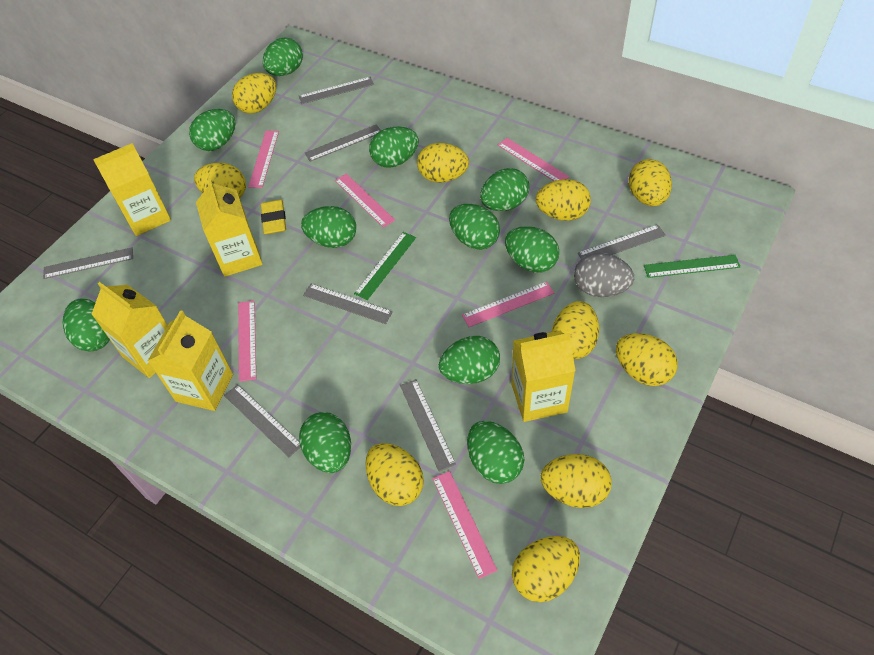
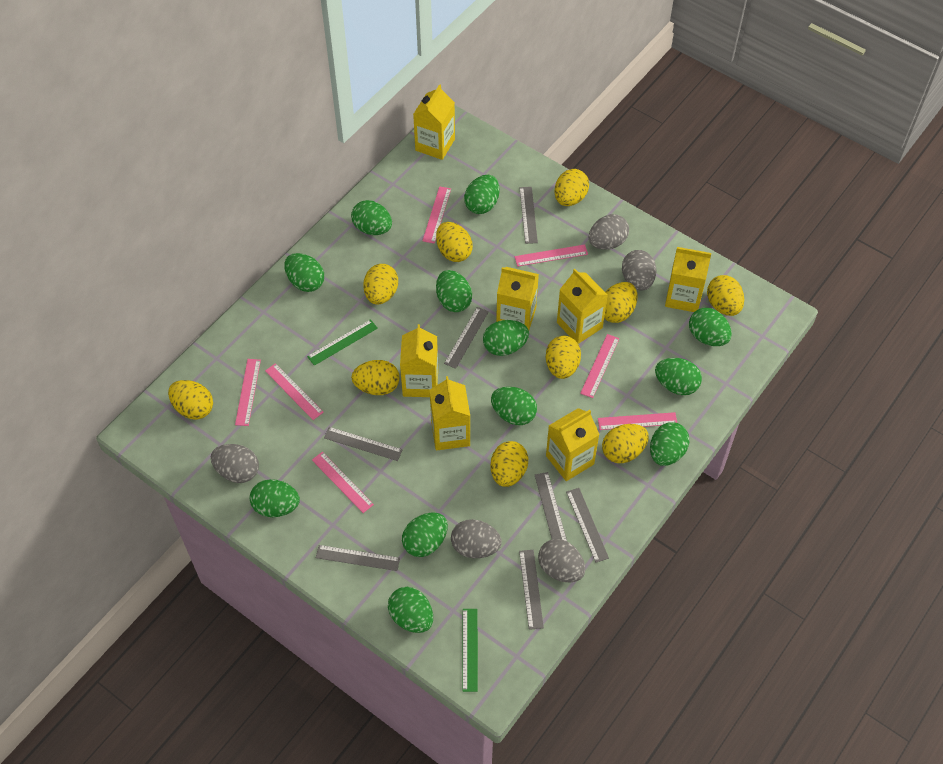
green egg: 11 -> 12
grey egg: 1 -> 5
pink ruler: 6 -> 7
yellow carton: 5 -> 7
yellow eraser: 1 -> 0

